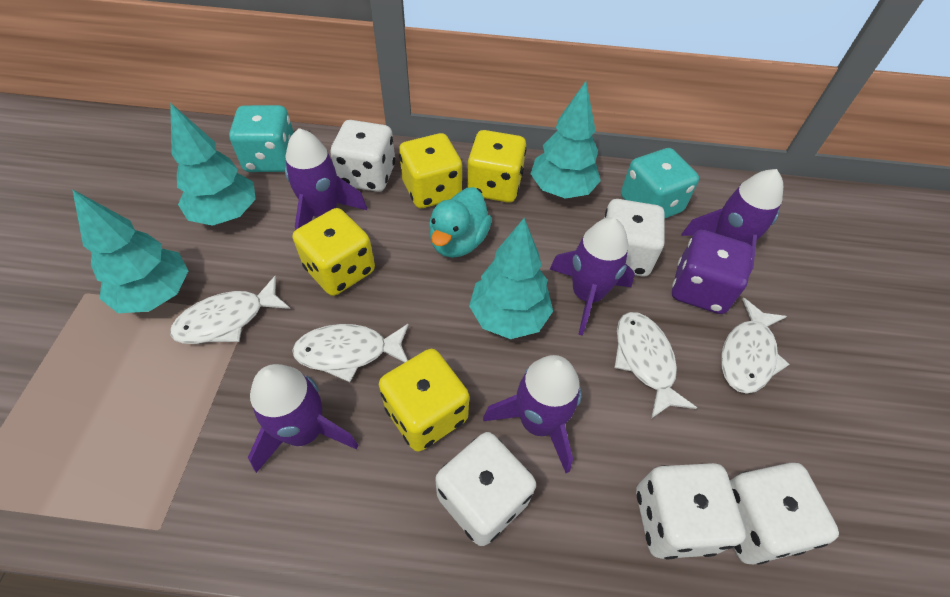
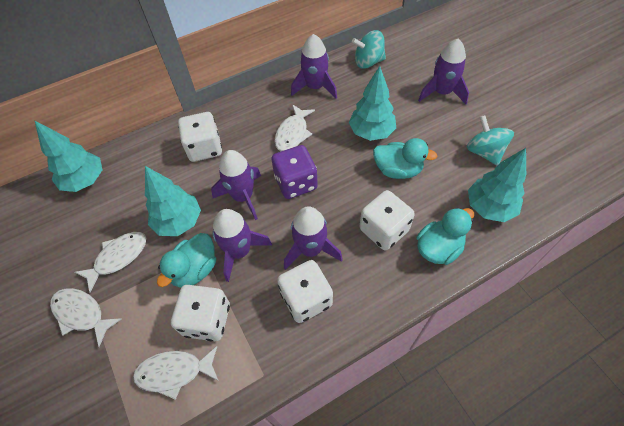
turquoise dice: 2 -> 0
turquoise duck: 1 -> 3
turquoise spinning top: 0 -> 2
white dice: 5 -> 4
yellow dice: 4 -> 0

